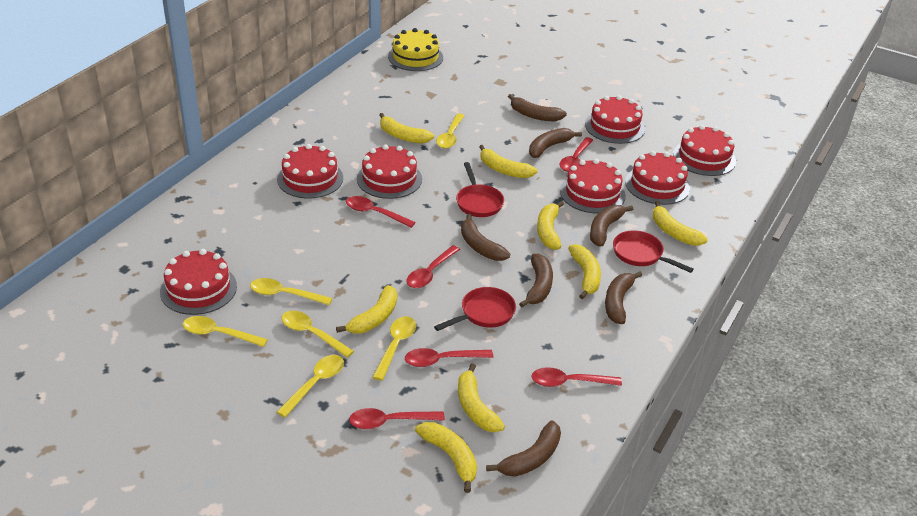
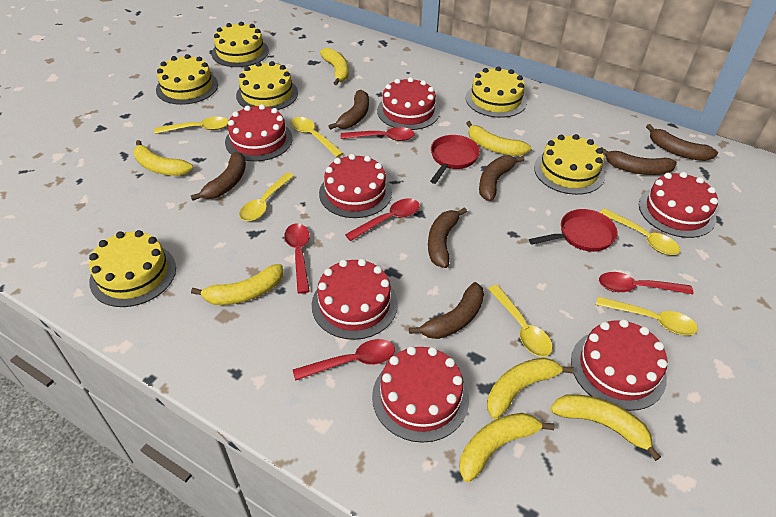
red pan: 3 -> 2
red spoon: 6 -> 5
yellow banana: 8 -> 7
yellow cake: 1 -> 6

